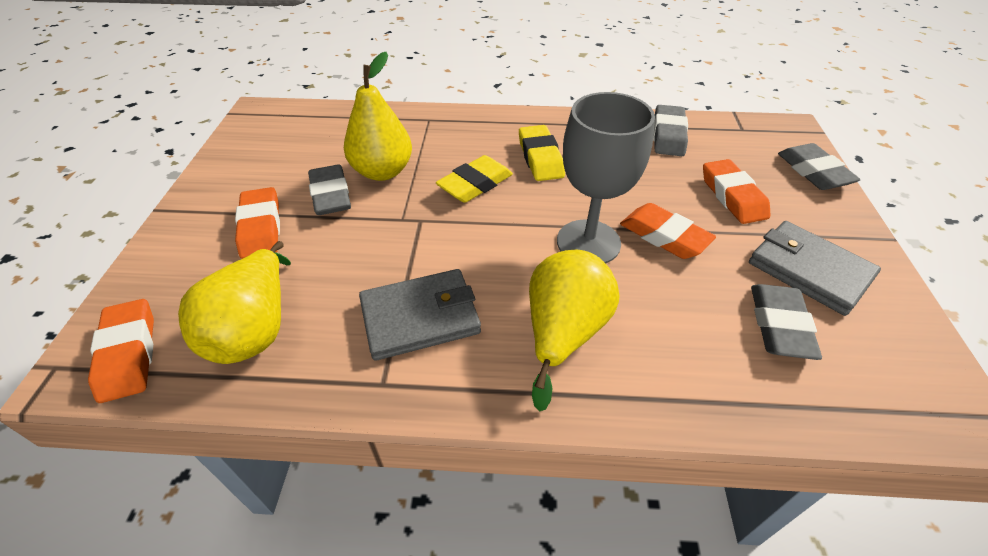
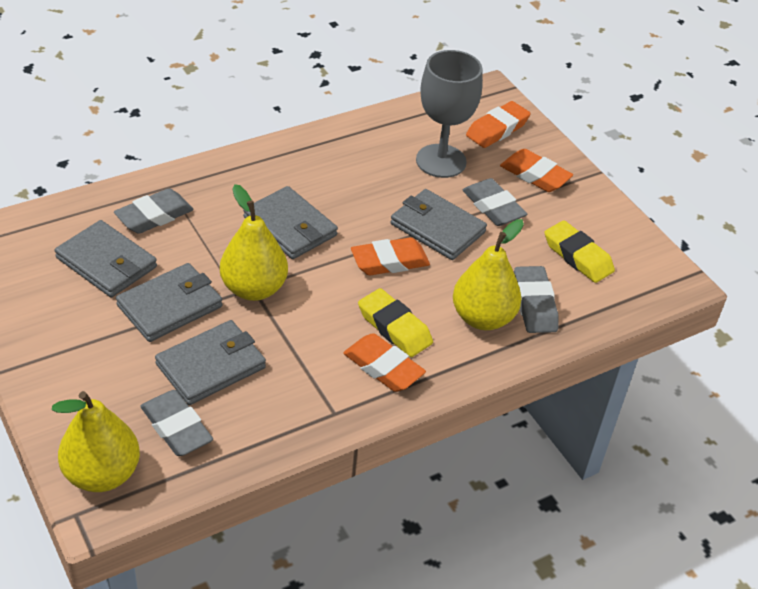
grey wallet: 2 -> 5

